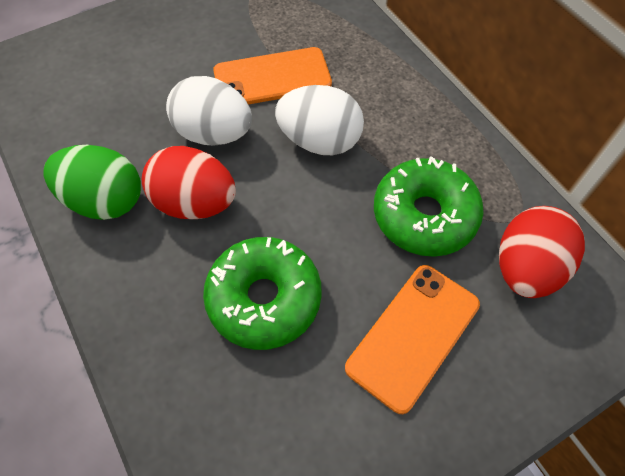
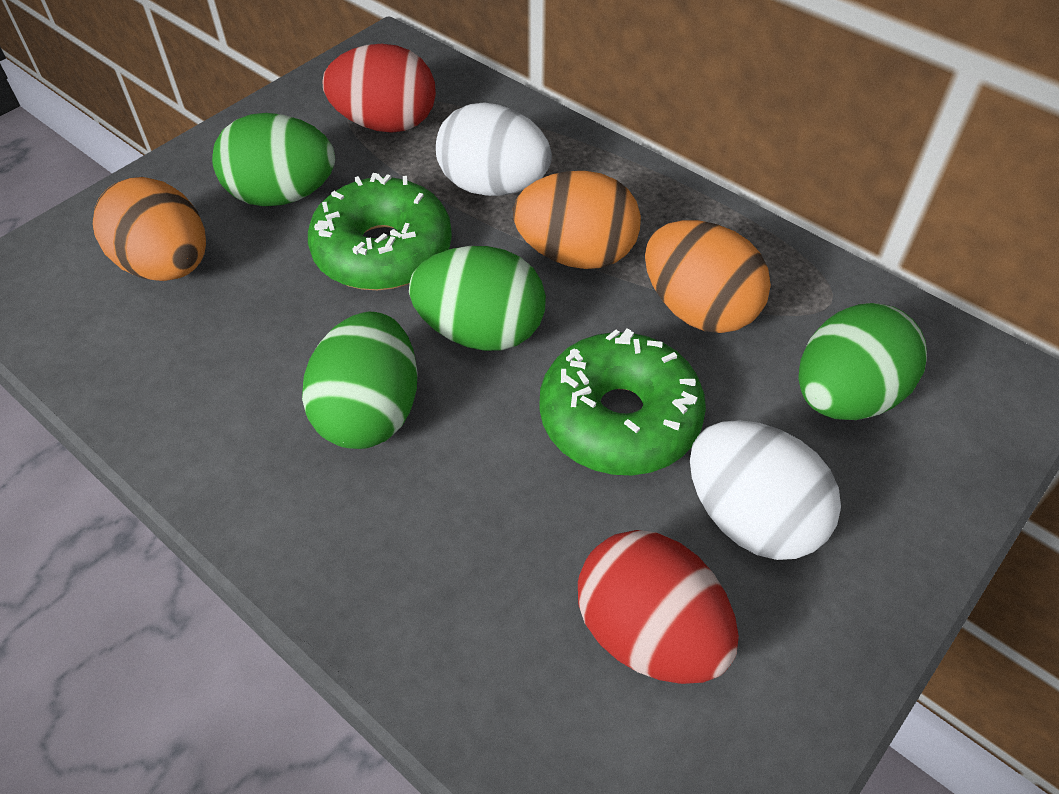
green egg: 1 -> 4
orange egg: 0 -> 3
orange phone: 2 -> 0

